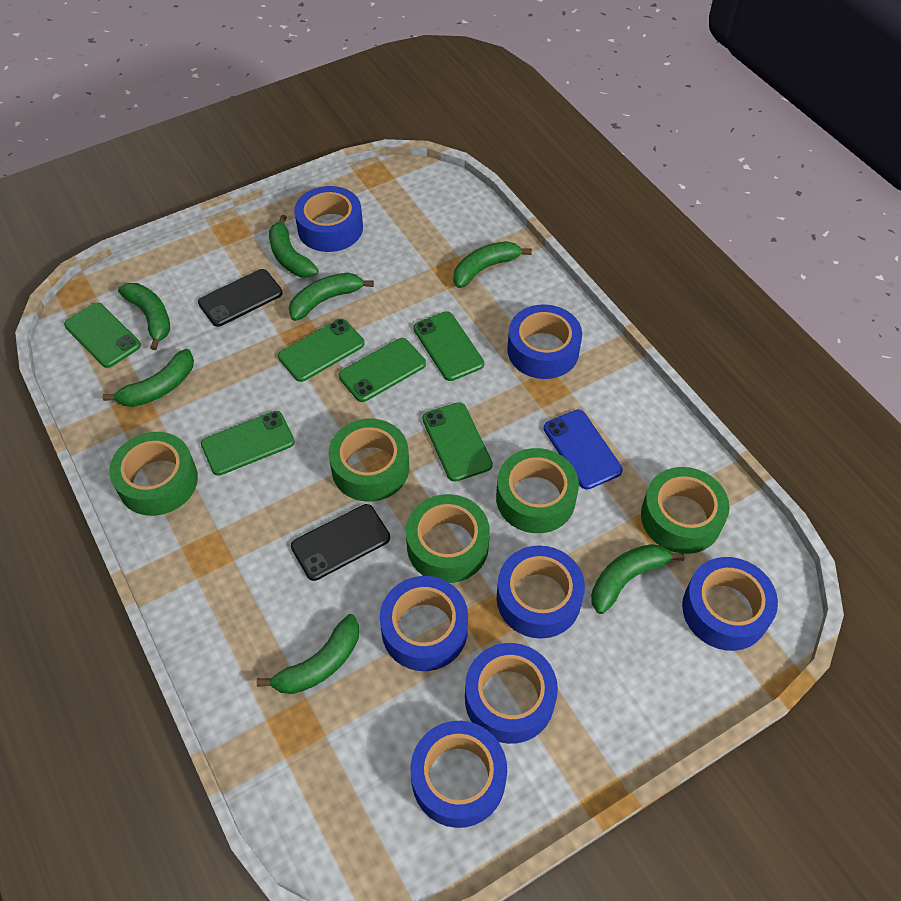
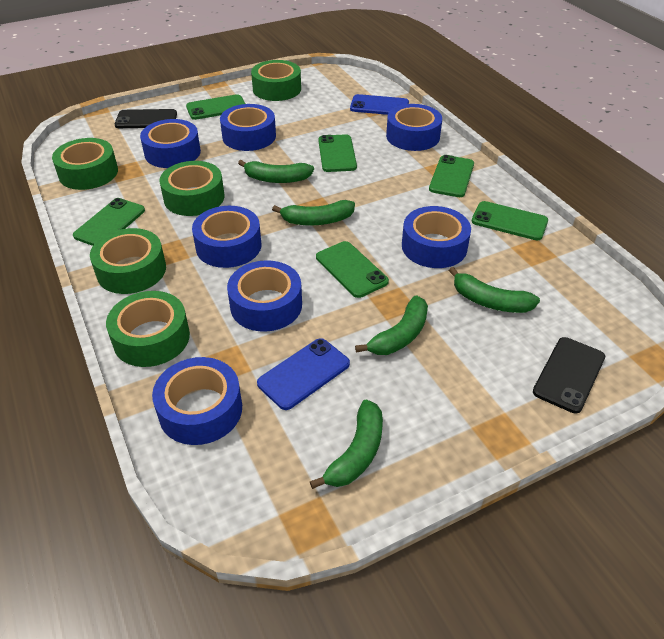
blue phone: 1 -> 2
green banana: 7 -> 5

